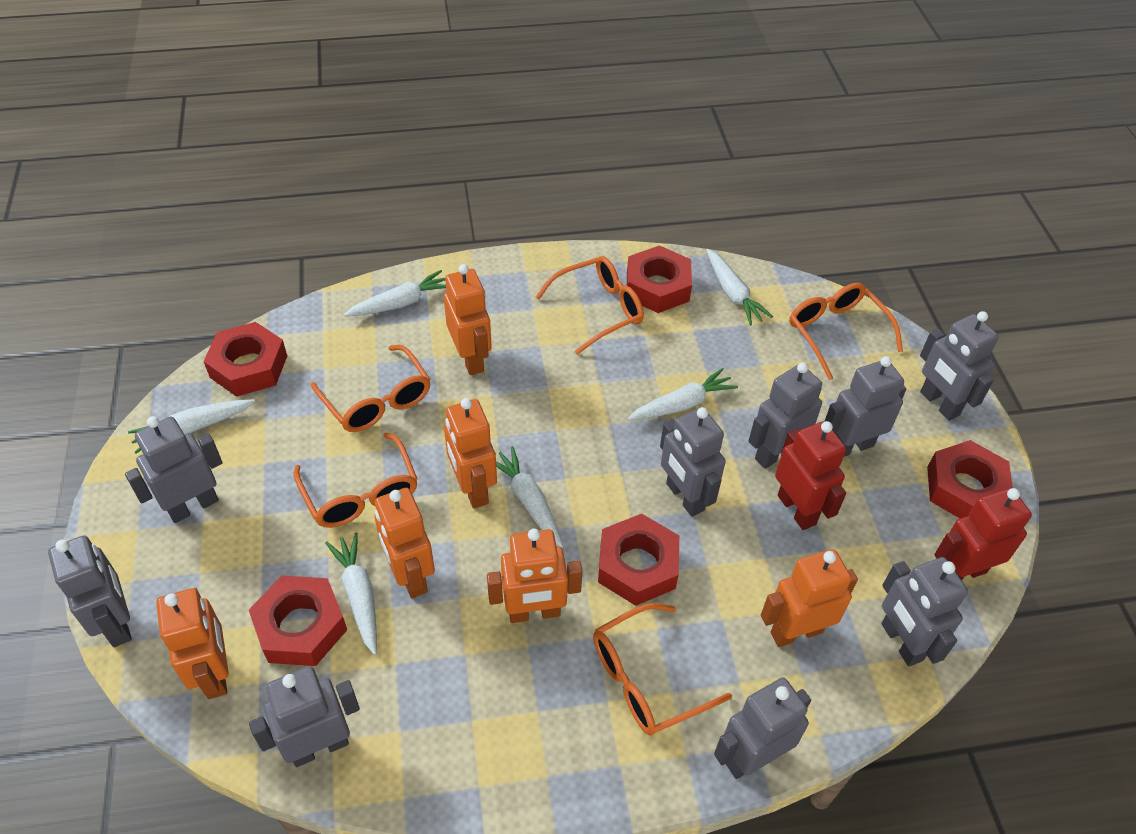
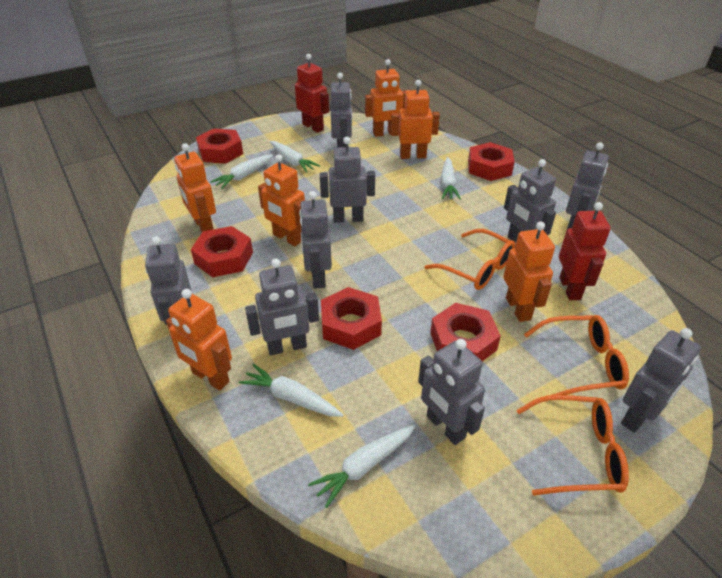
orange glasses: 5 -> 3
white carrot: 6 -> 5

